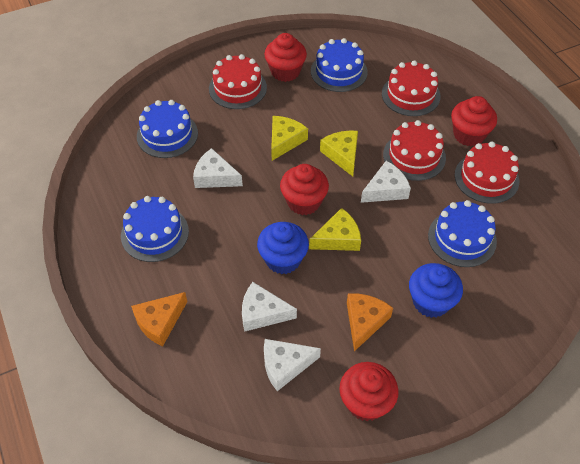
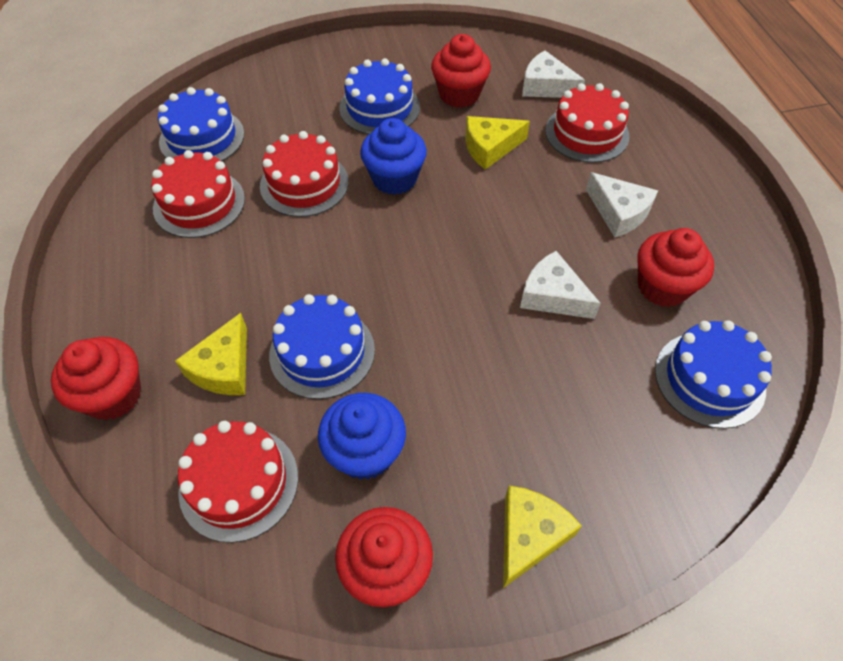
orange cheese: 2 -> 0
white cheese: 4 -> 3

